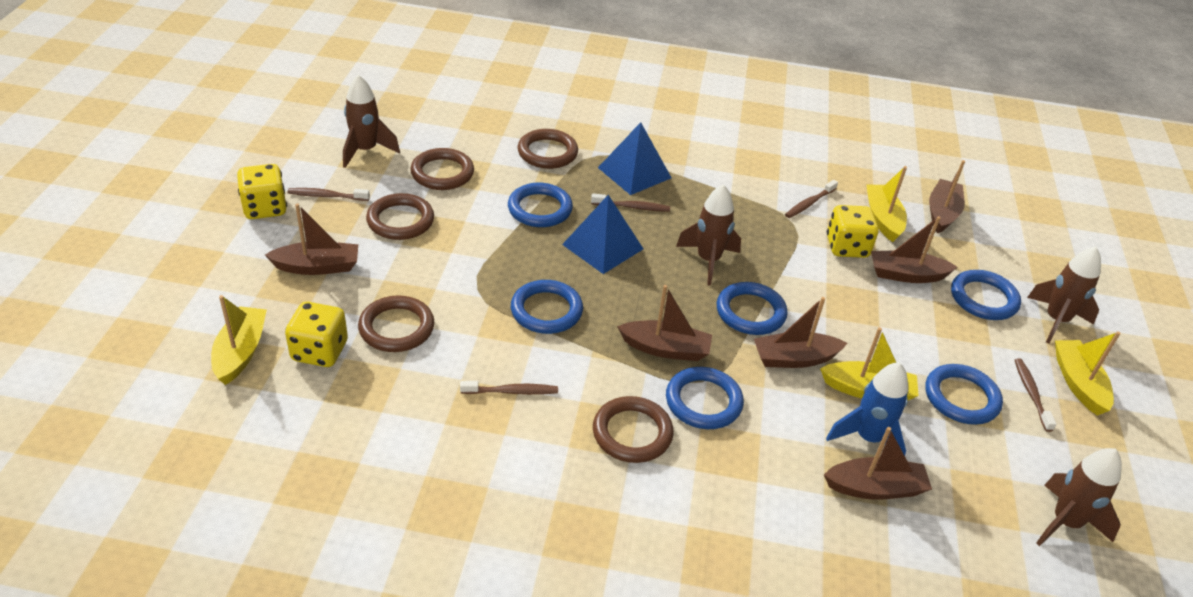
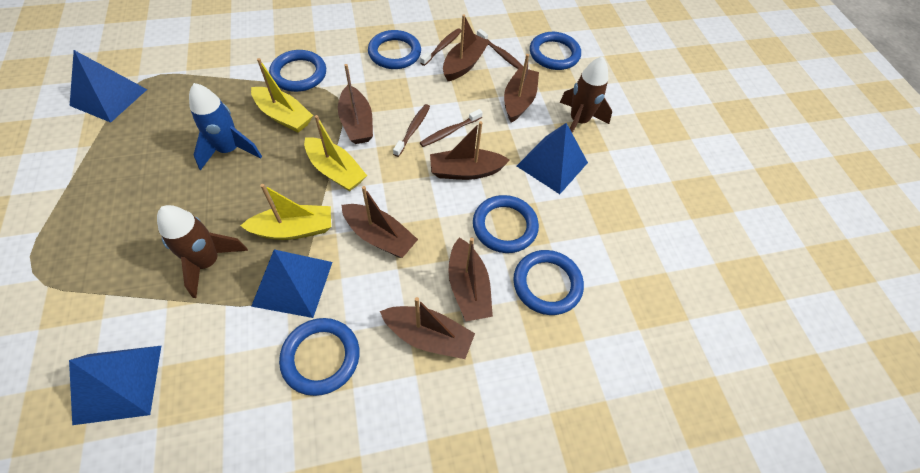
blue pyramid: 2 -> 4
brown boat: 6 -> 7
brown ring: 5 -> 0
brown rocket: 4 -> 2
brown toothbrush: 5 -> 4
yellow boat: 4 -> 3
yellow dice: 3 -> 0

